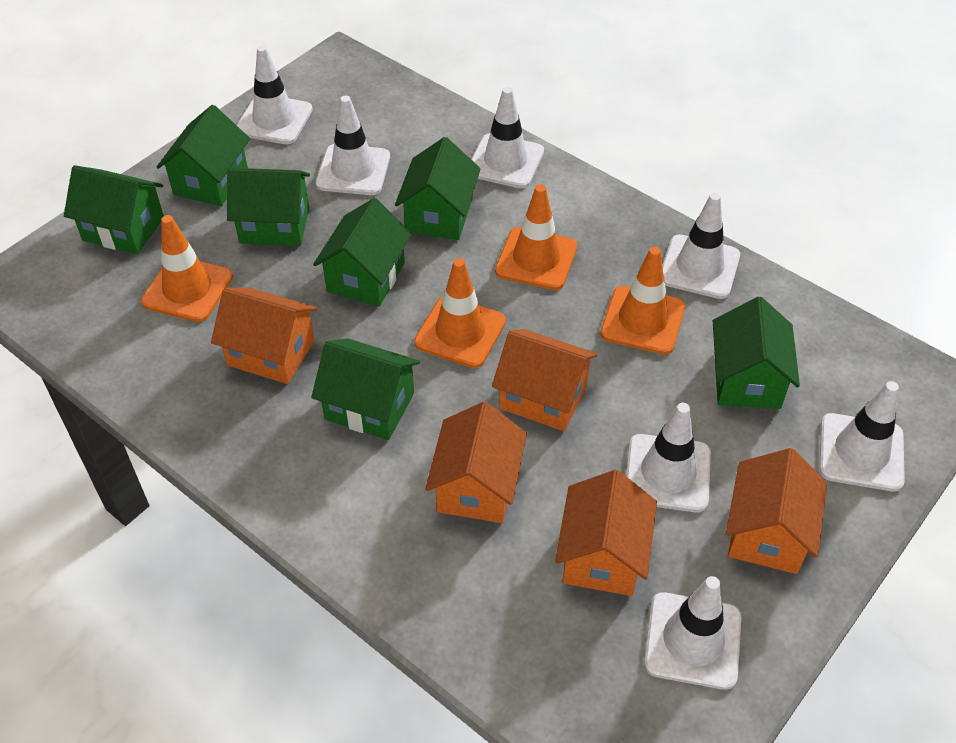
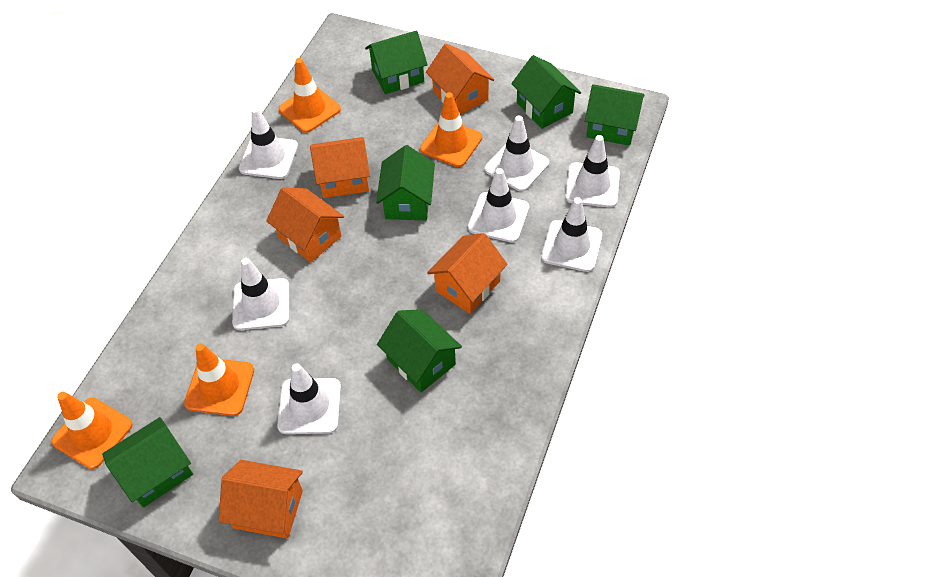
green house: 7 -> 6

